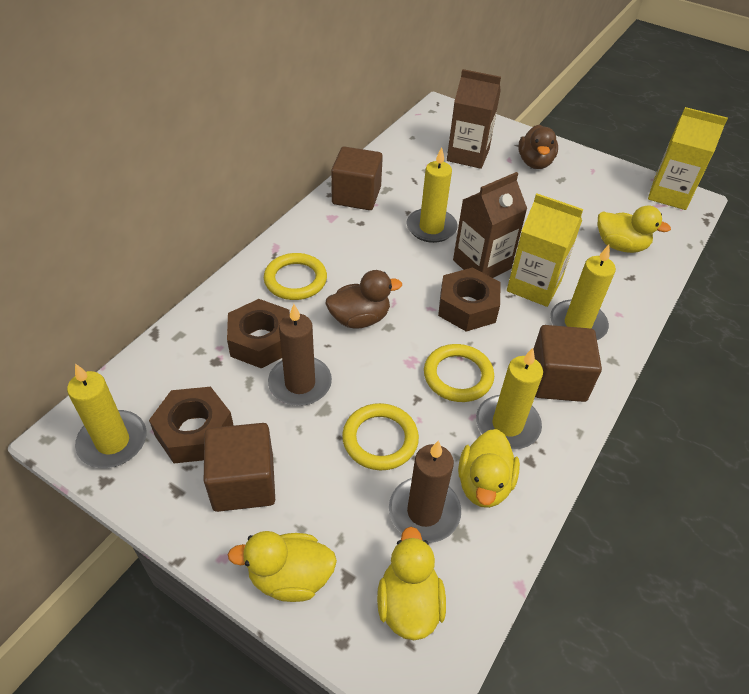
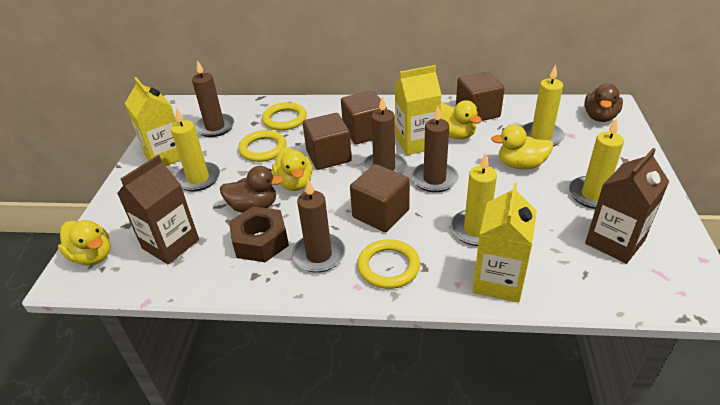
brown candle: 2 -> 4
brown cube: 3 -> 4
brown nut: 3 -> 1
yellow carton: 2 -> 3

